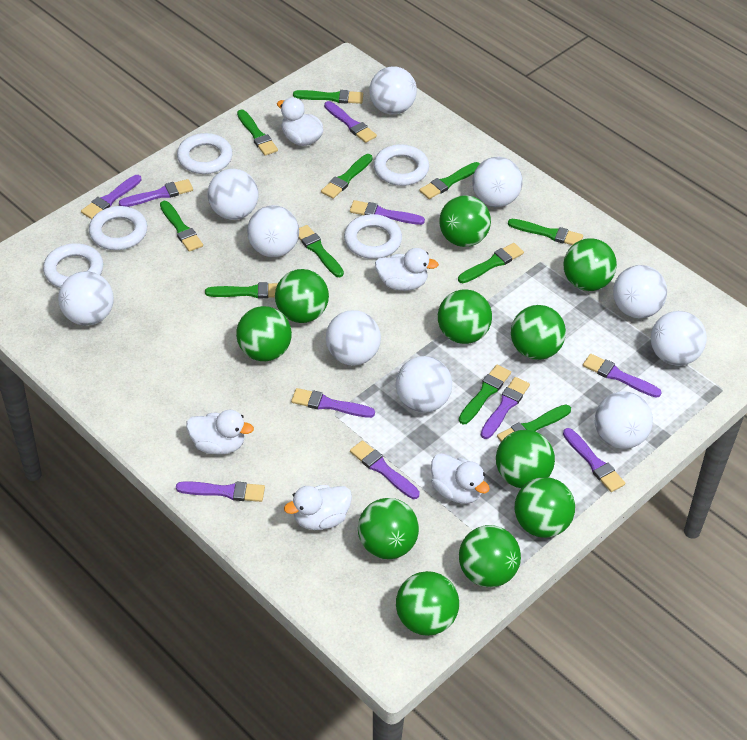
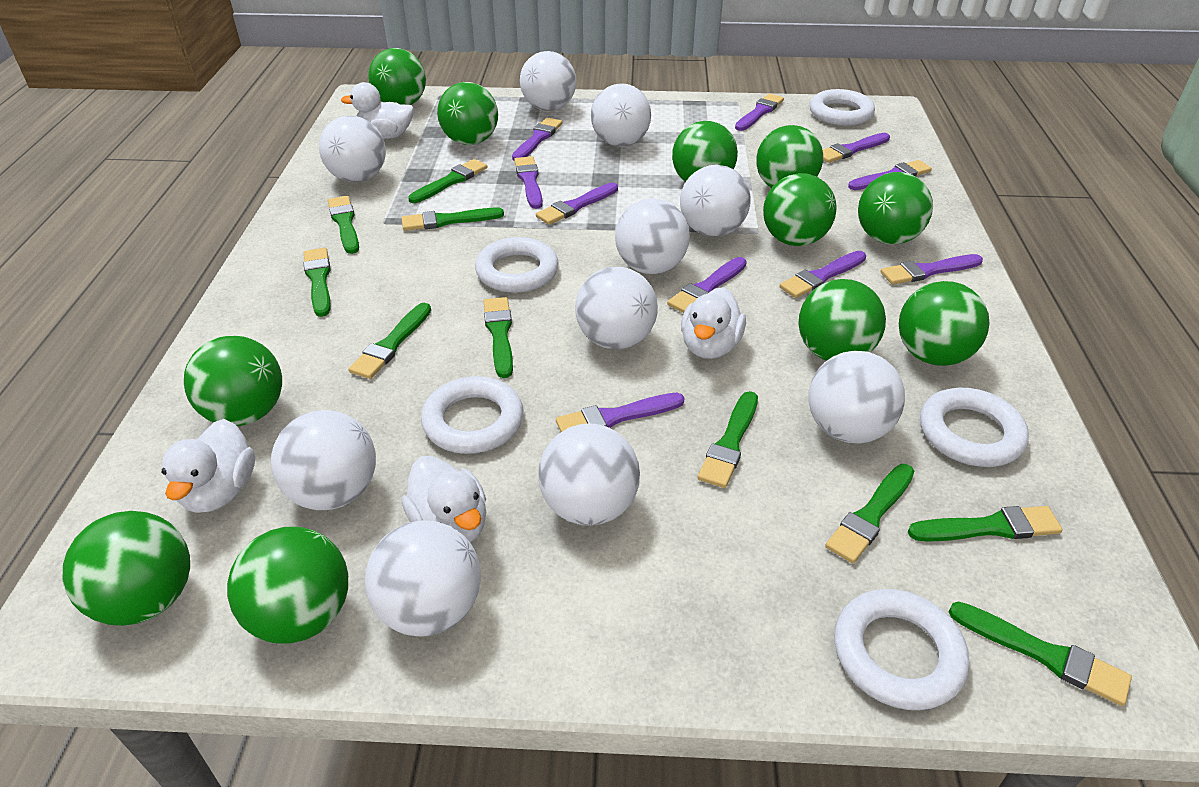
green brush: 11 -> 10
white duck: 5 -> 4

